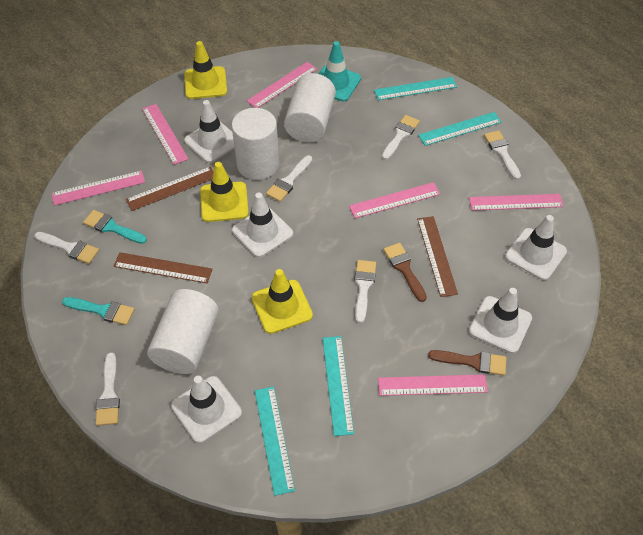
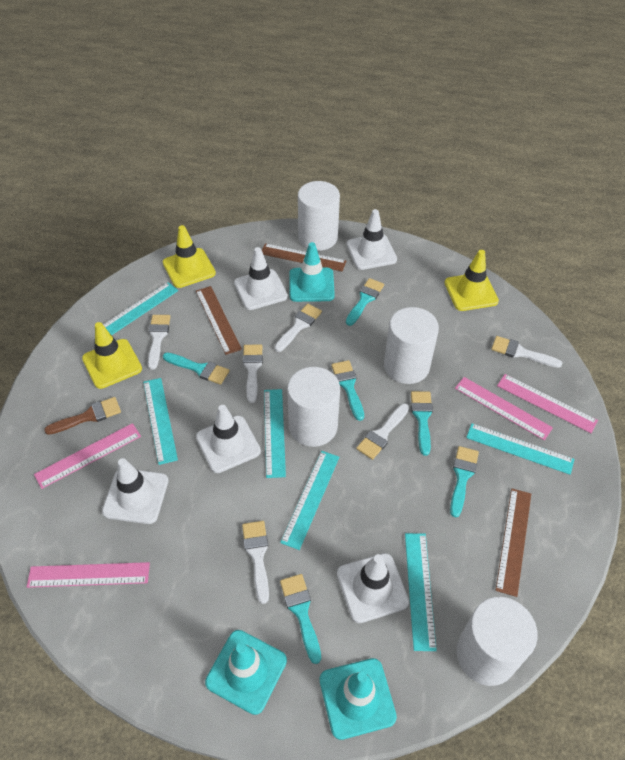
brown brush: 2 -> 1
pink ruler: 6 -> 4
turquoise brush: 2 -> 6
turquoise ruler: 4 -> 6
turquoise traffic cone: 1 -> 3
white cylinder: 3 -> 4

